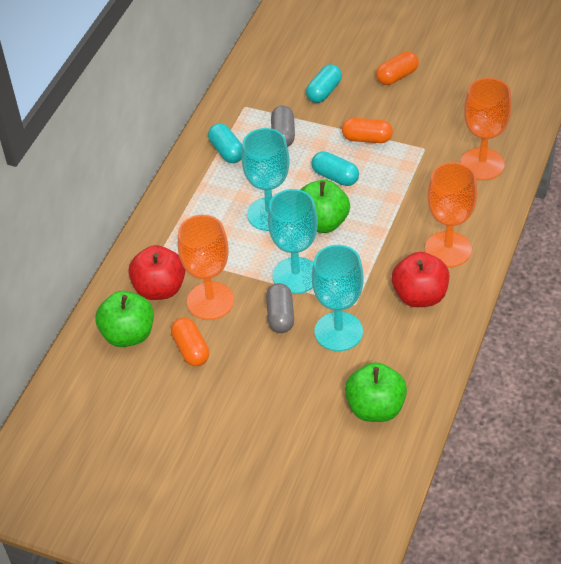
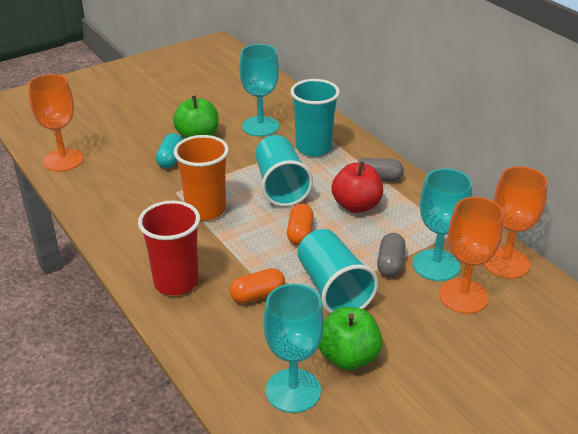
green apple: 3 -> 2
orange capsule: 3 -> 2
orange cup: 0 -> 1
red apple: 2 -> 1
red cup: 0 -> 1
turquoise capsule: 3 -> 1
turquoise cup: 0 -> 3

